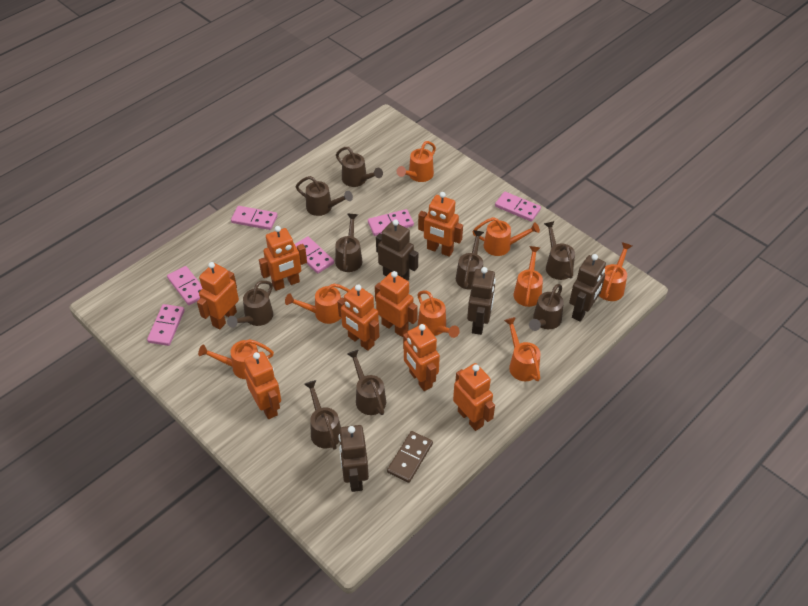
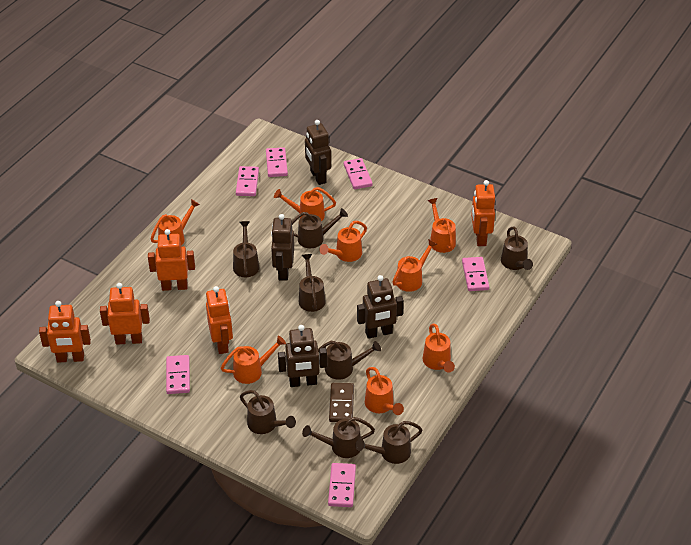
brown watering can: 9 -> 8
orange robot: 8 -> 5

